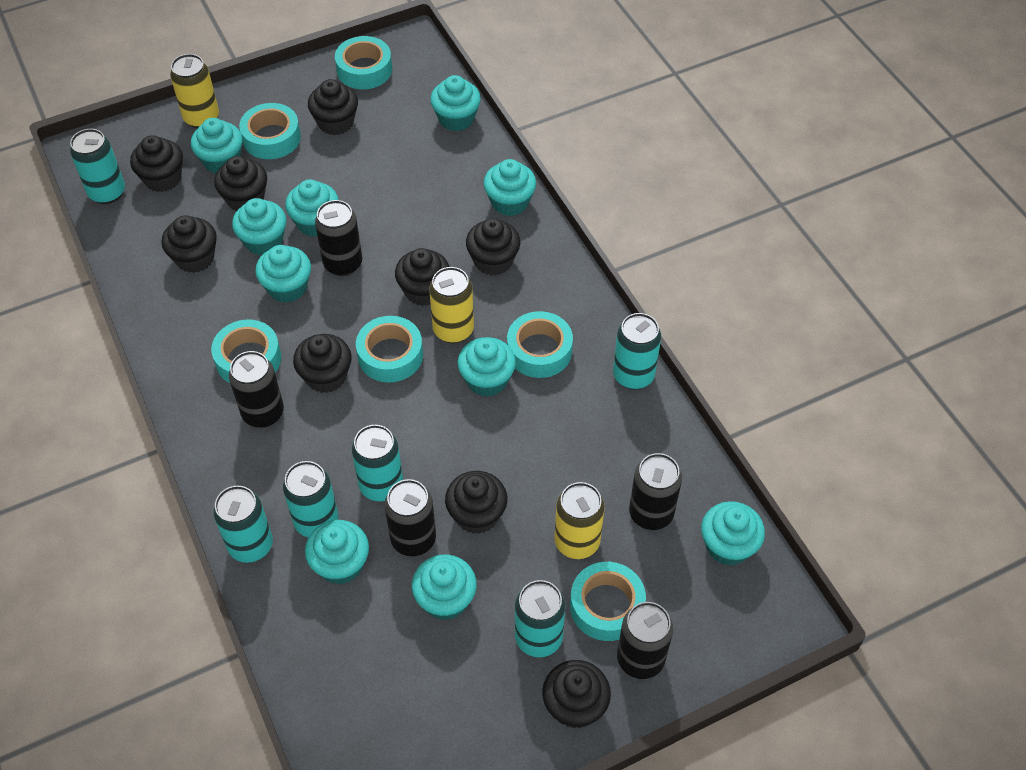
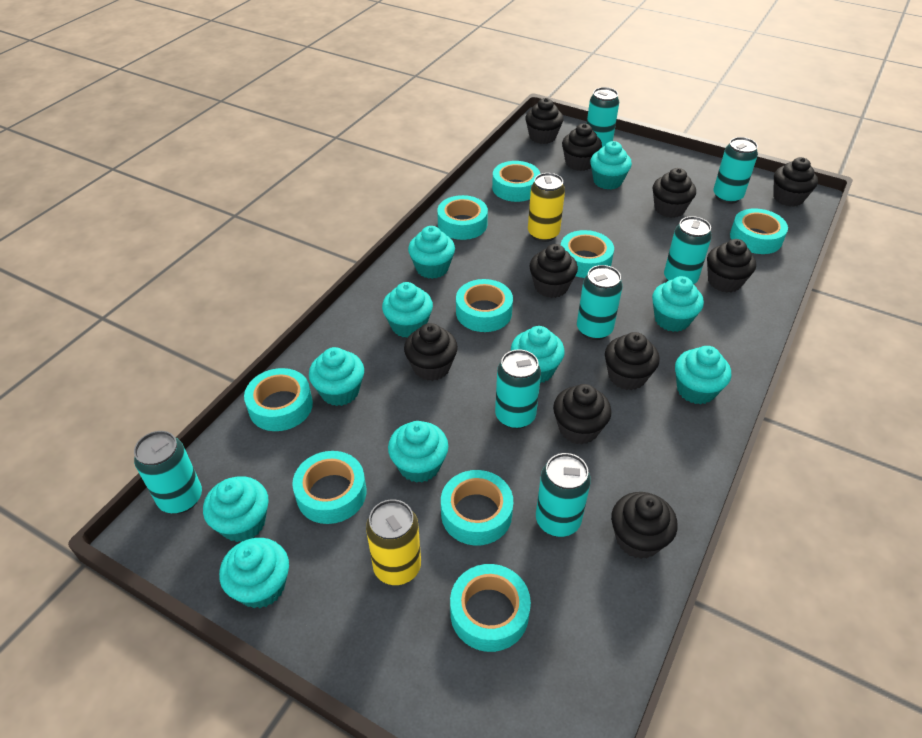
black can: 5 -> 0
black cupcake: 9 -> 10
turquoise can: 6 -> 7
turquoise tape: 6 -> 9
yellow can: 3 -> 2

